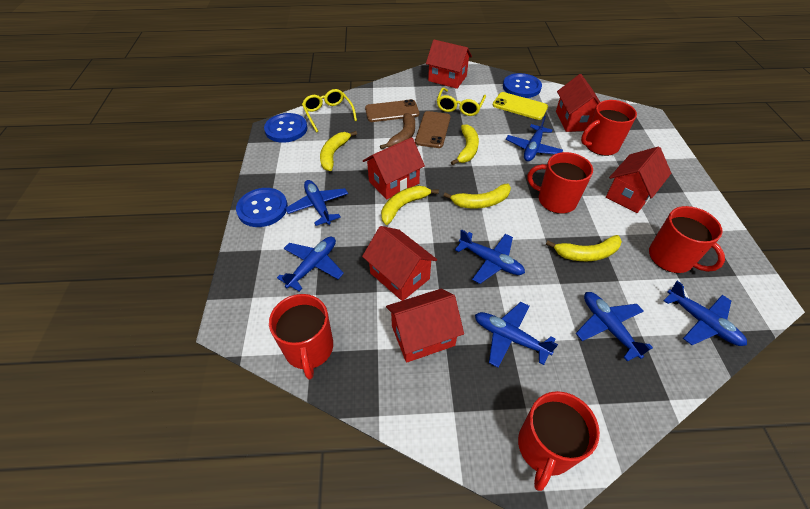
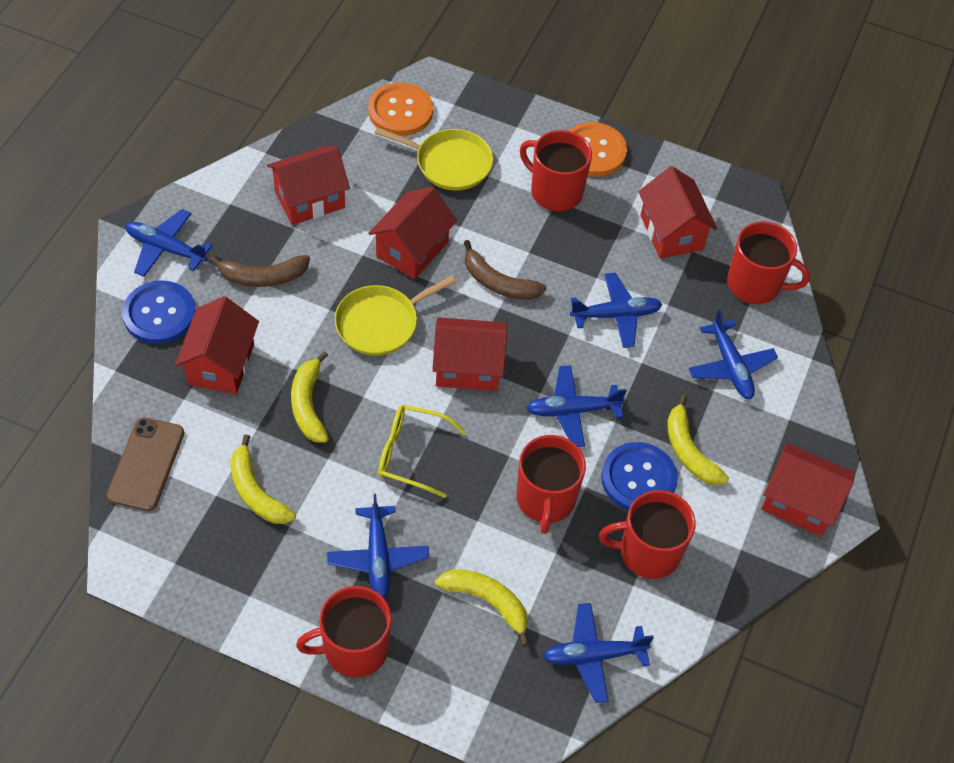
blue button: 3 -> 2
blue plane: 7 -> 6
brown banana: 1 -> 2
brown phone: 2 -> 1
orange button: 0 -> 2
yellow banana: 5 -> 4
yellow glasses: 2 -> 1
yellow pan: 0 -> 2
yellow phone: 1 -> 0

